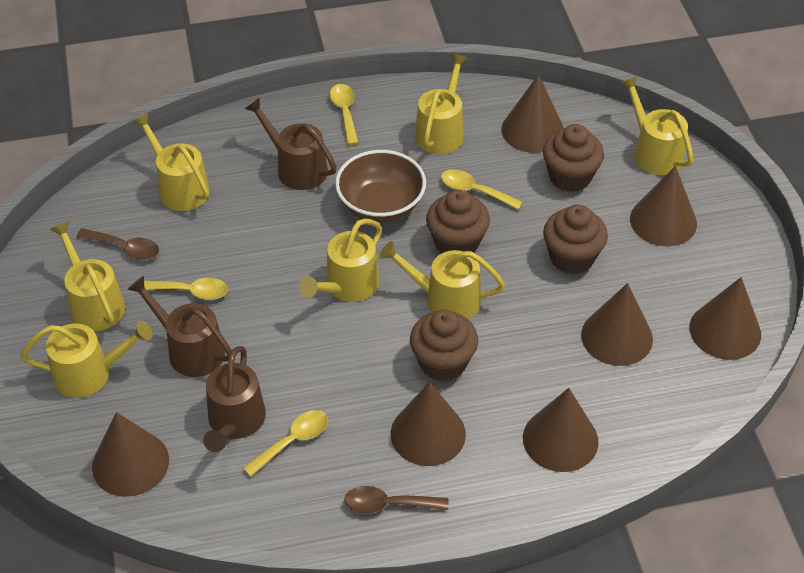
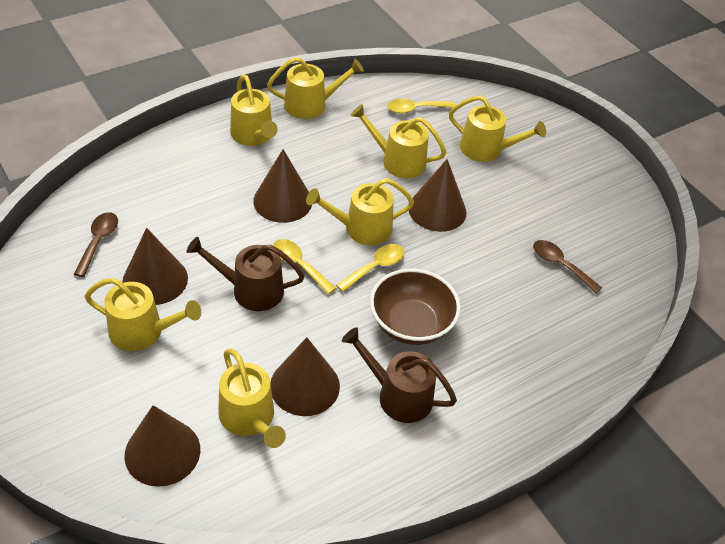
brown cone: 7 -> 5
brown cupcake: 4 -> 0
brown watering can: 3 -> 2
yellow spoon: 4 -> 3

